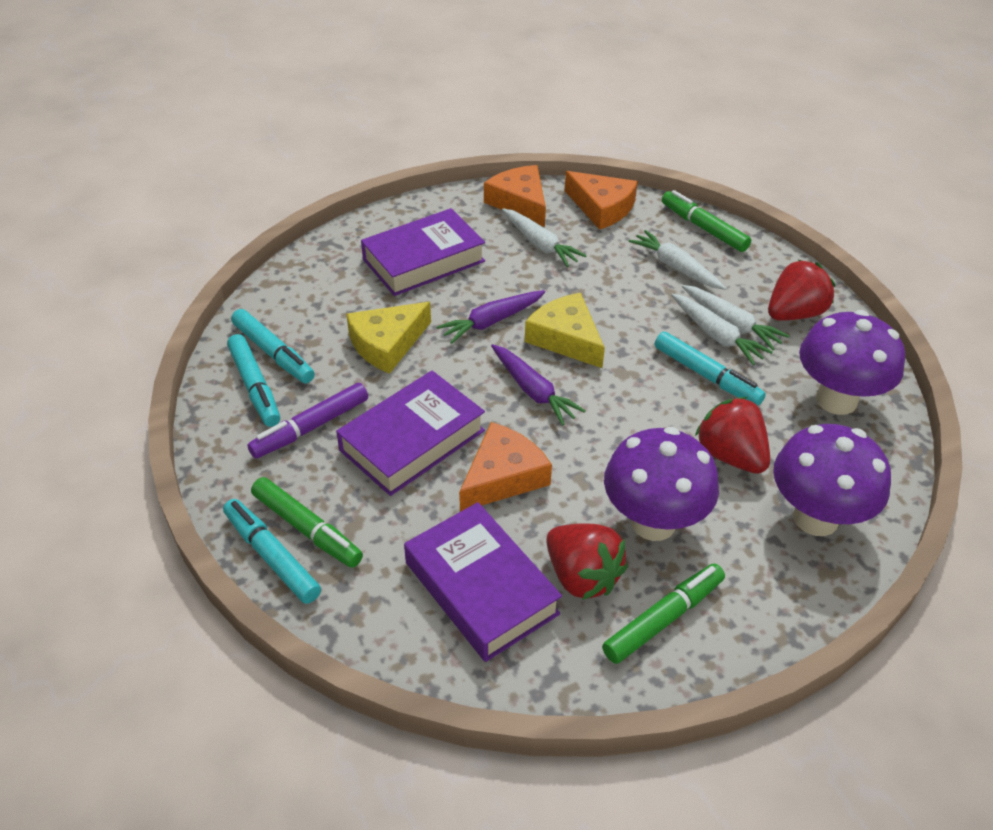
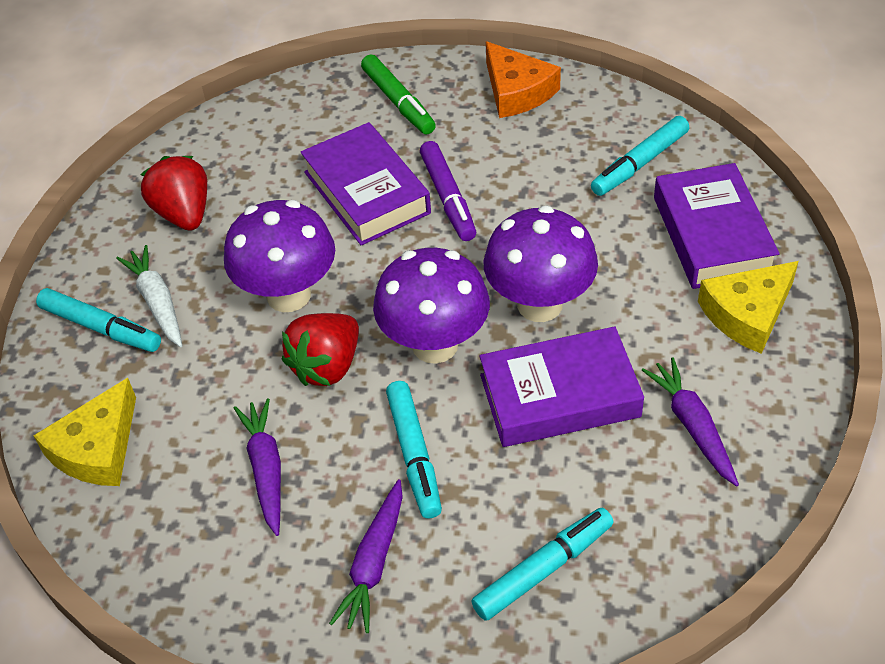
green marker: 3 -> 1
orange cheese: 3 -> 1
purple carrot: 2 -> 3
red strawberry: 3 -> 2
white carrot: 4 -> 1

